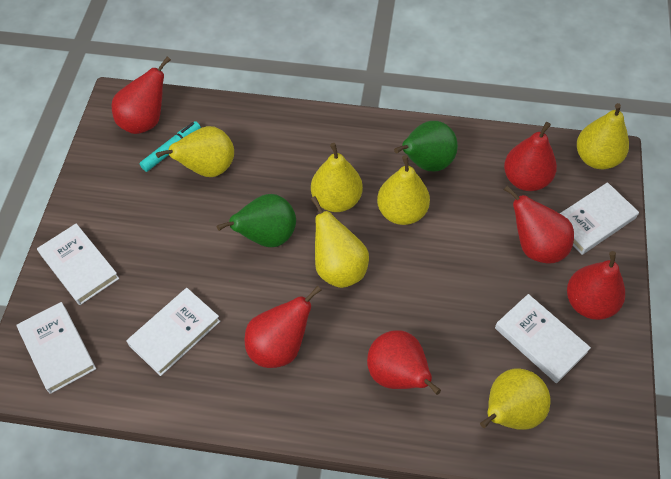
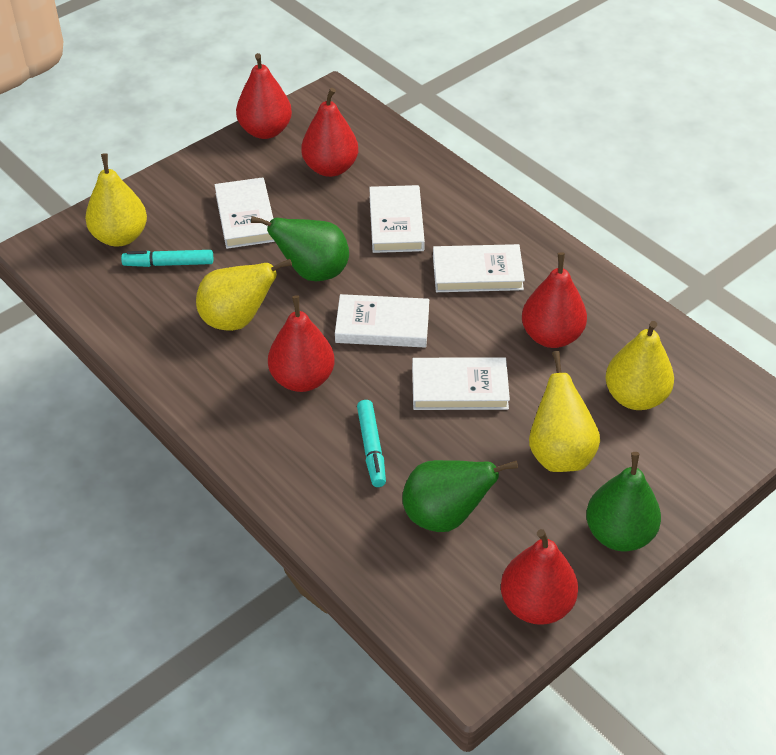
green pear: 2 -> 3
red pear: 6 -> 5
turquoise marker: 1 -> 2
yellow pear: 6 -> 4

